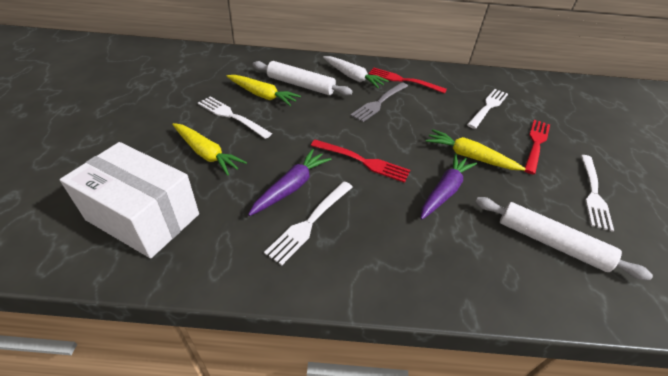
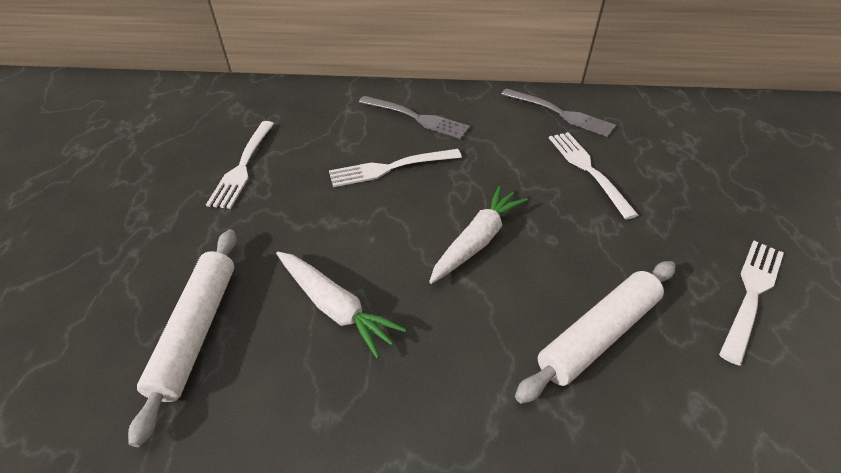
grey fork: 1 -> 2
purple carrot: 2 -> 0
red fork: 3 -> 0
white box: 1 -> 0
white carrot: 1 -> 2
yellow carrot: 3 -> 0

